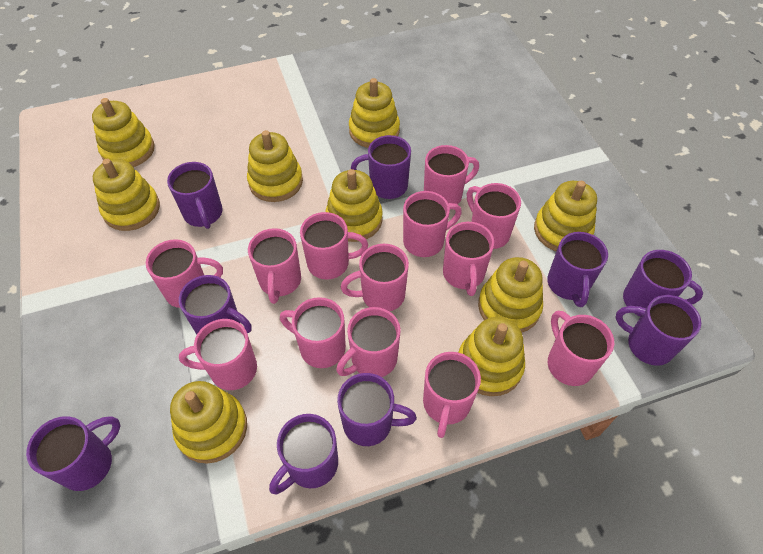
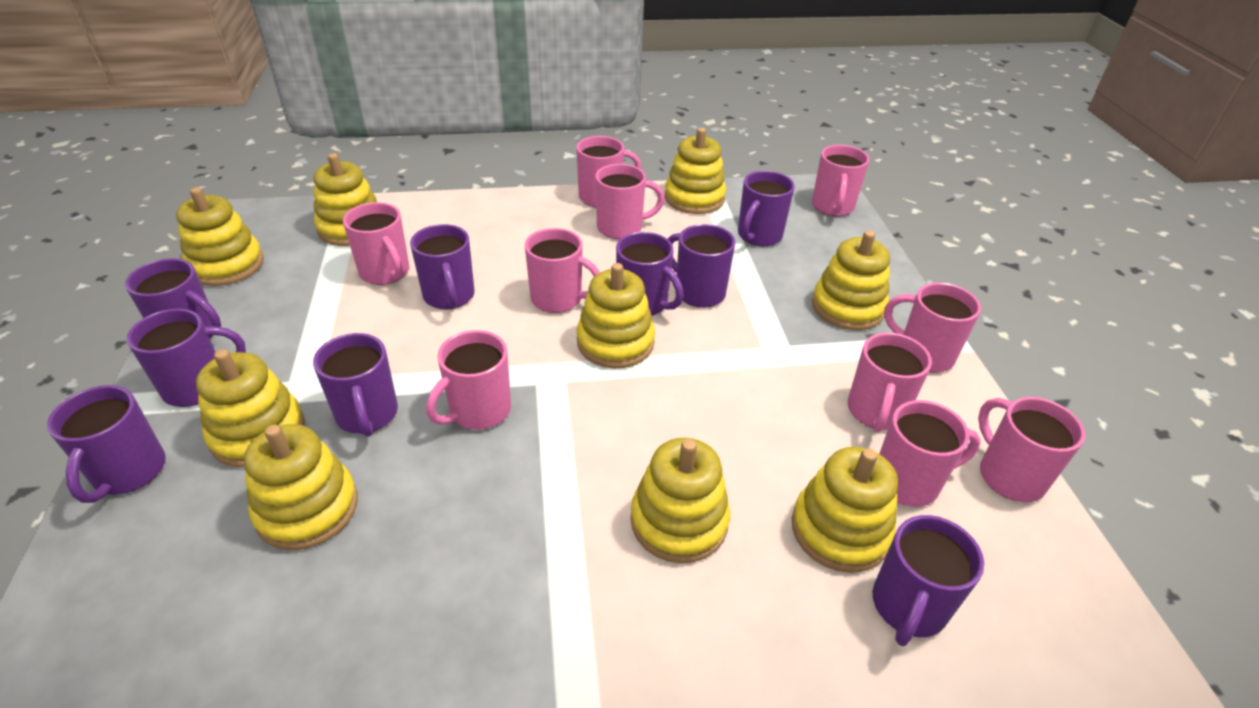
pink mug: 13 -> 10

